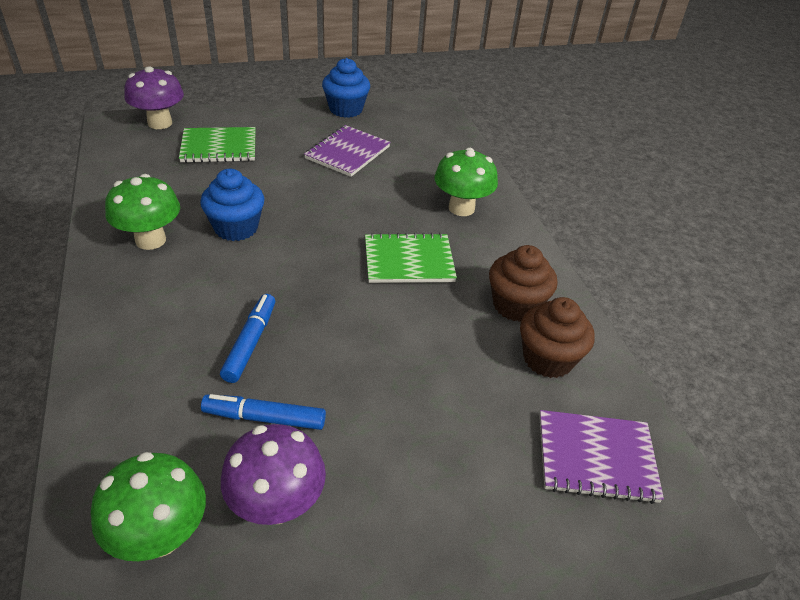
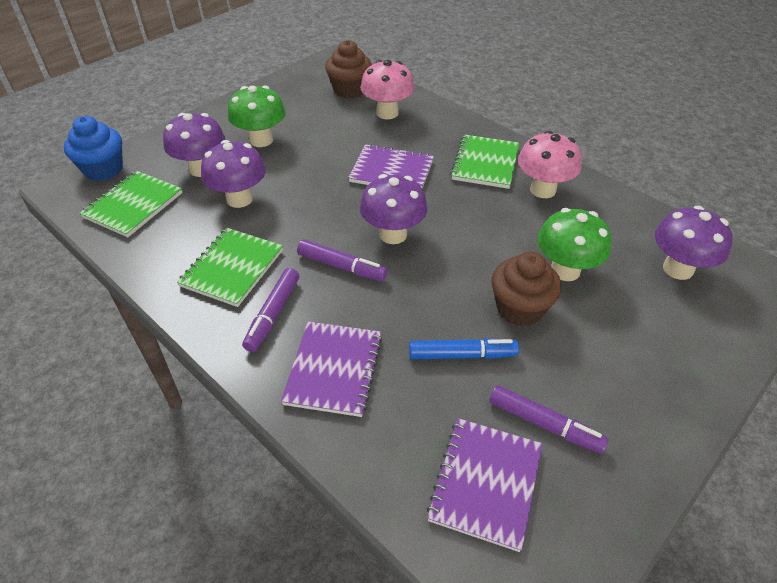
blue cupcake: 2 -> 1
blue marker: 2 -> 1
green mushroom: 3 -> 2
green notebook: 2 -> 3
pink mushroom: 0 -> 2
purple marker: 0 -> 3
purple mushroom: 2 -> 4
purple notebook: 2 -> 3

